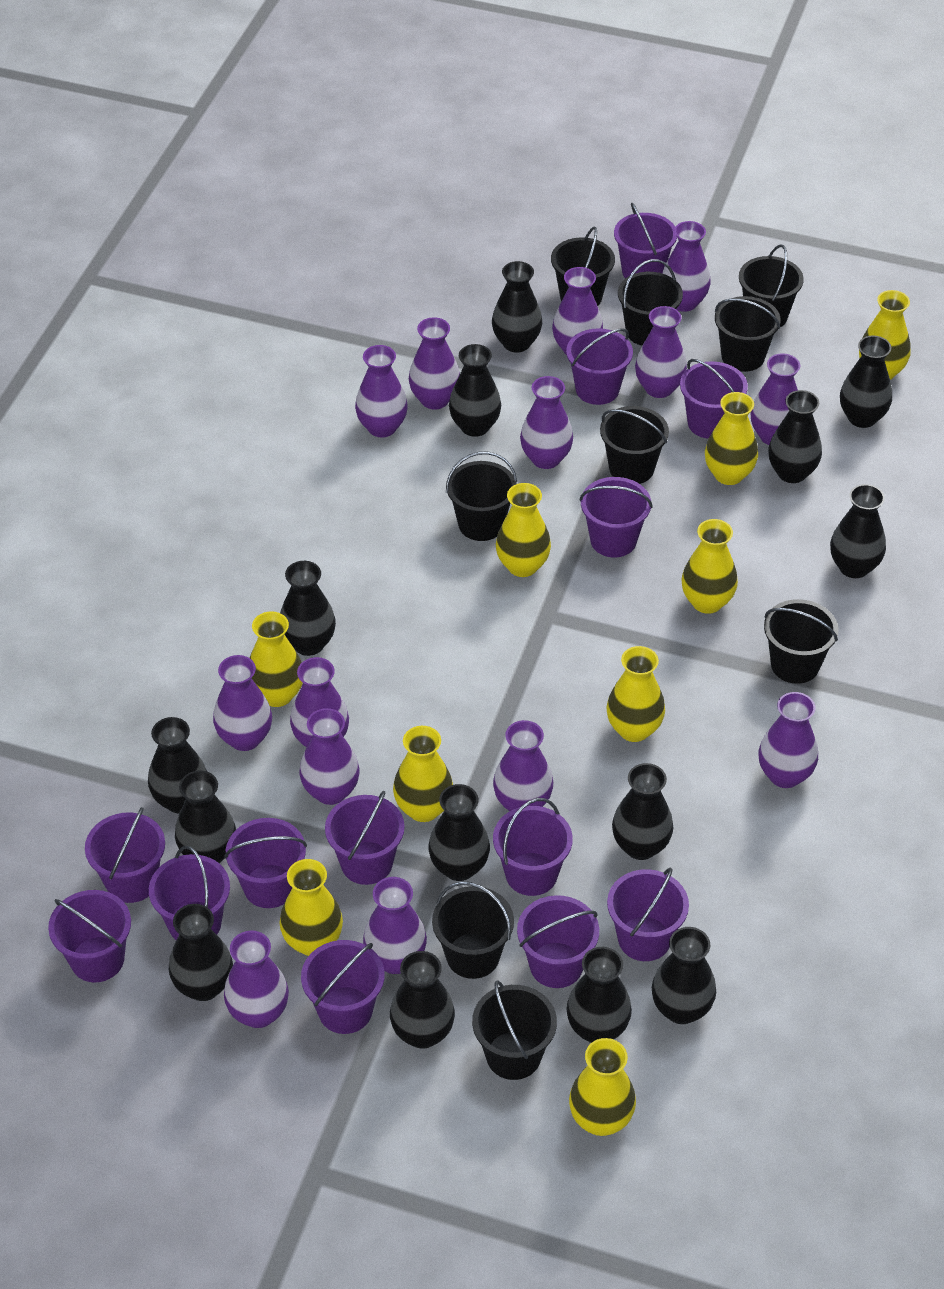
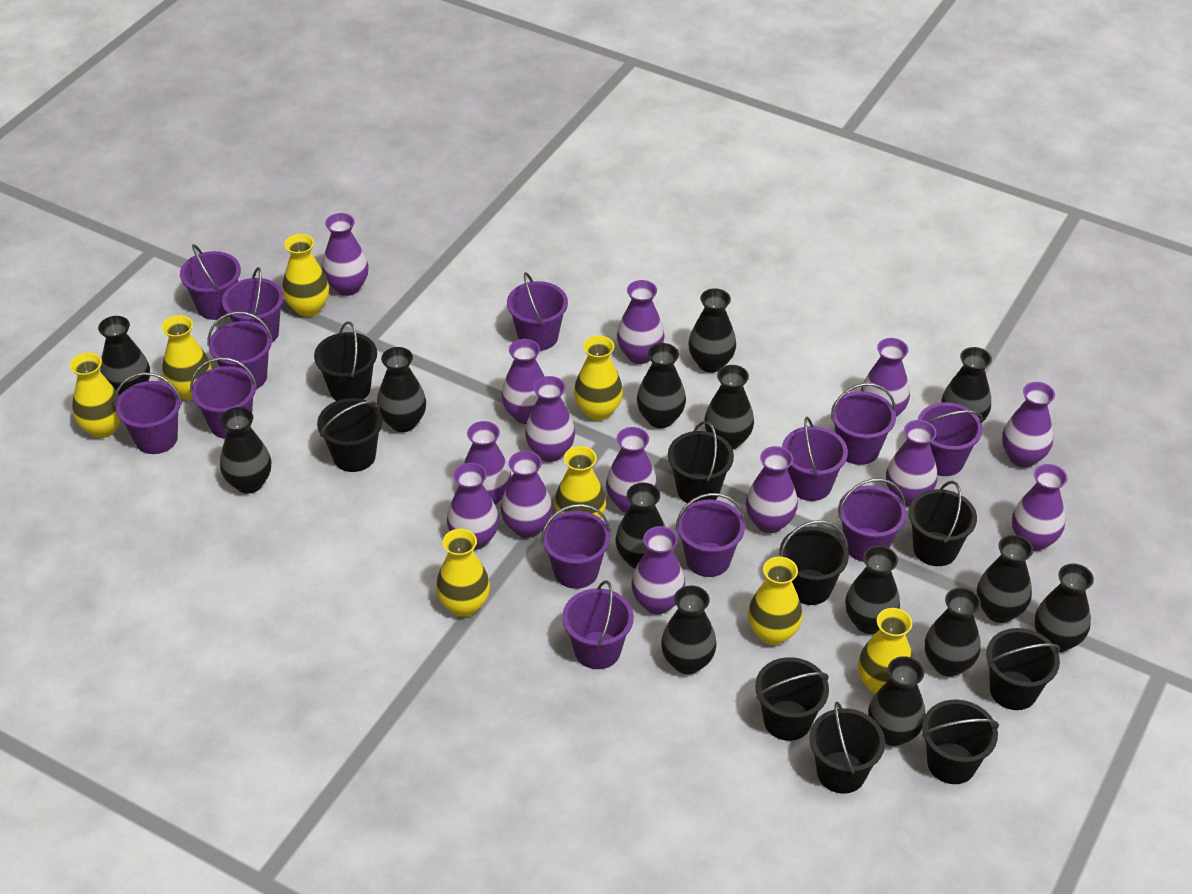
yellow vase: 9 -> 8

